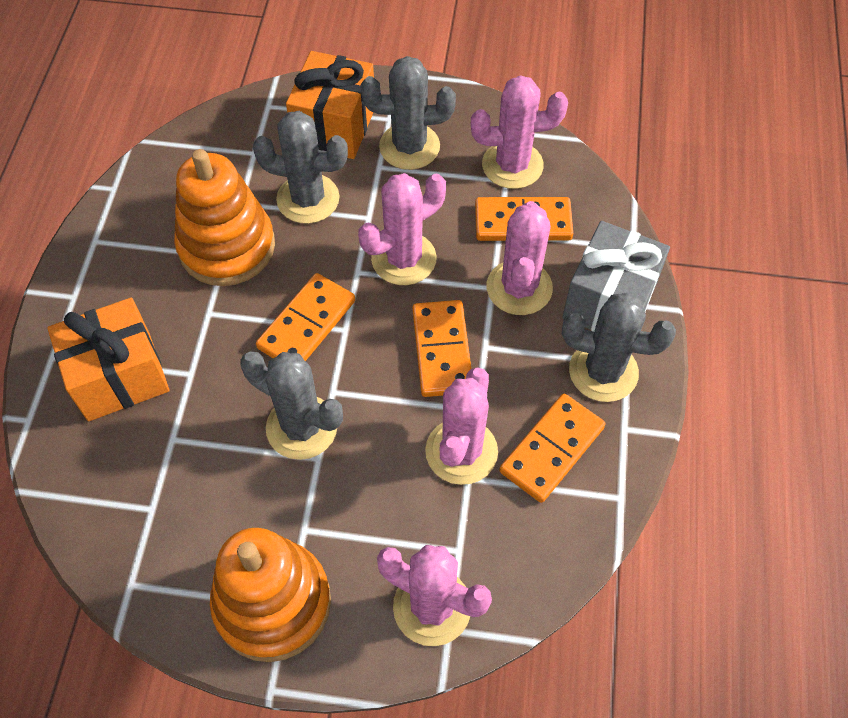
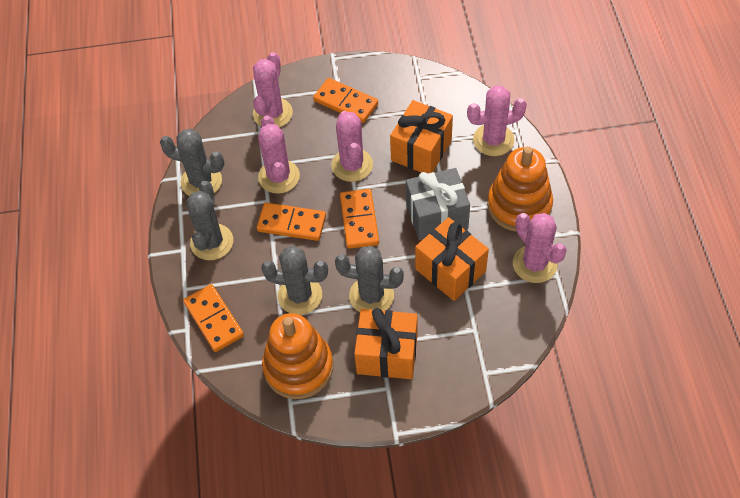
orange gift: 2 -> 3

